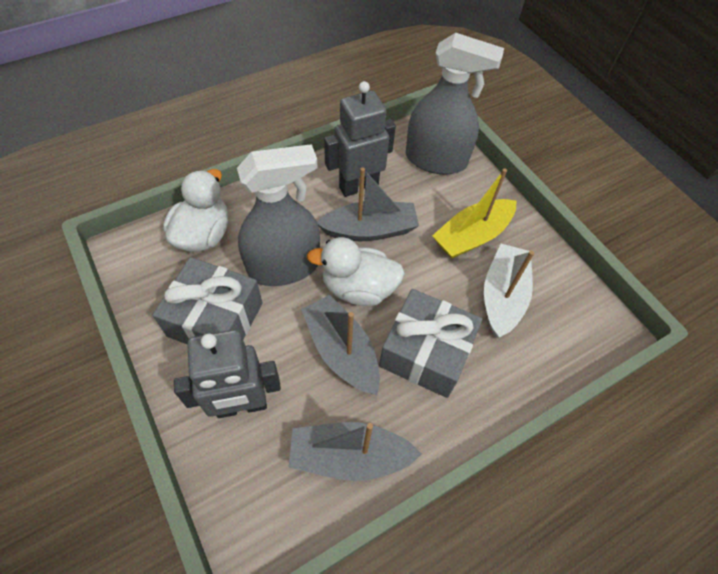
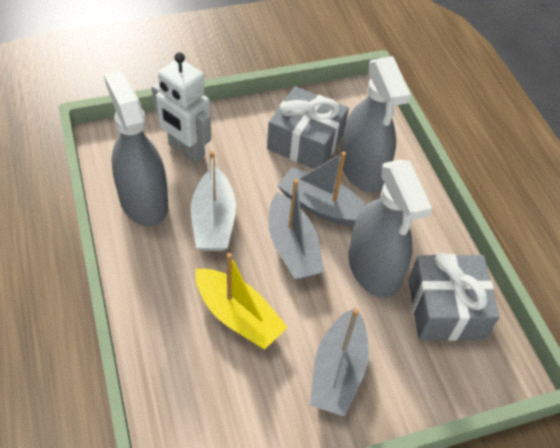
grey robot: 2 -> 0
grey spray bottle: 2 -> 3
white duck: 2 -> 0
white robot: 0 -> 1

